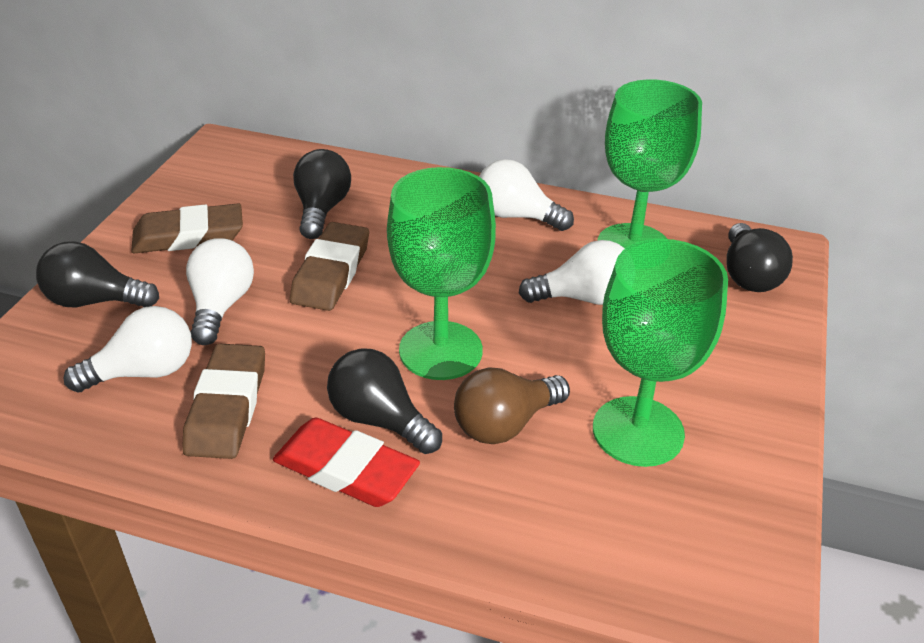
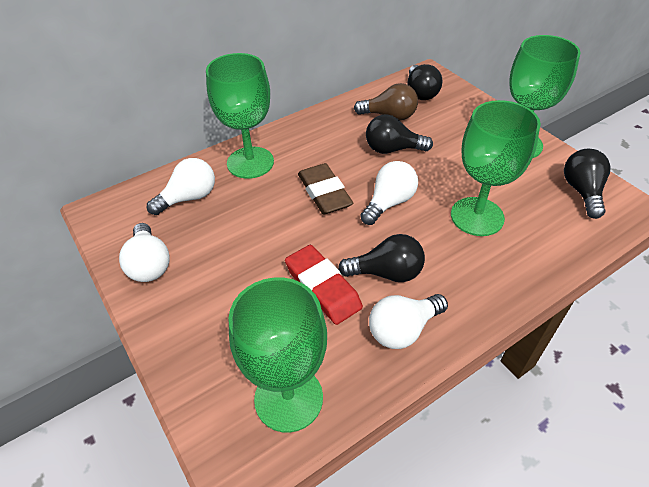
brown eraser: 3 -> 1
green goblet: 3 -> 4

